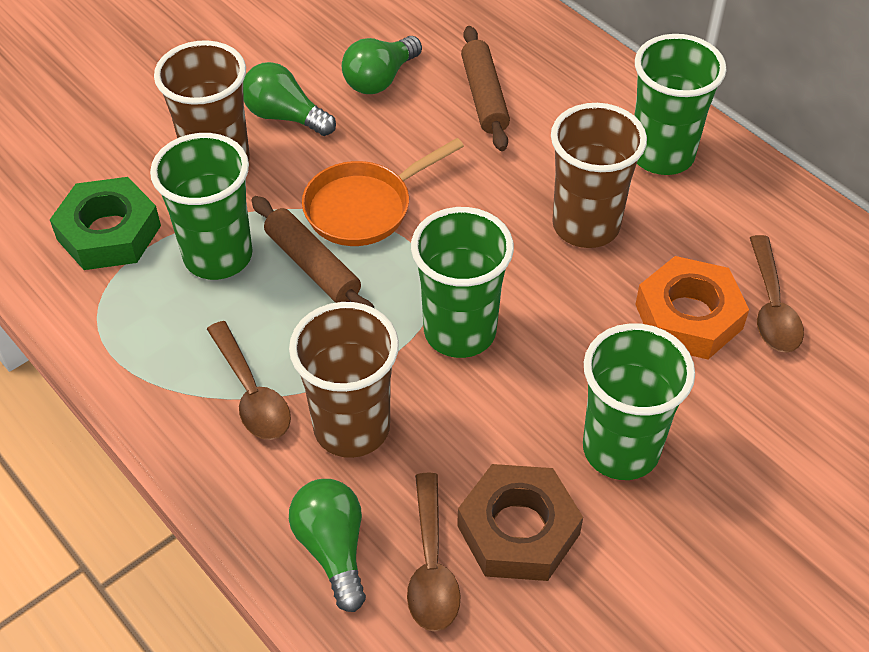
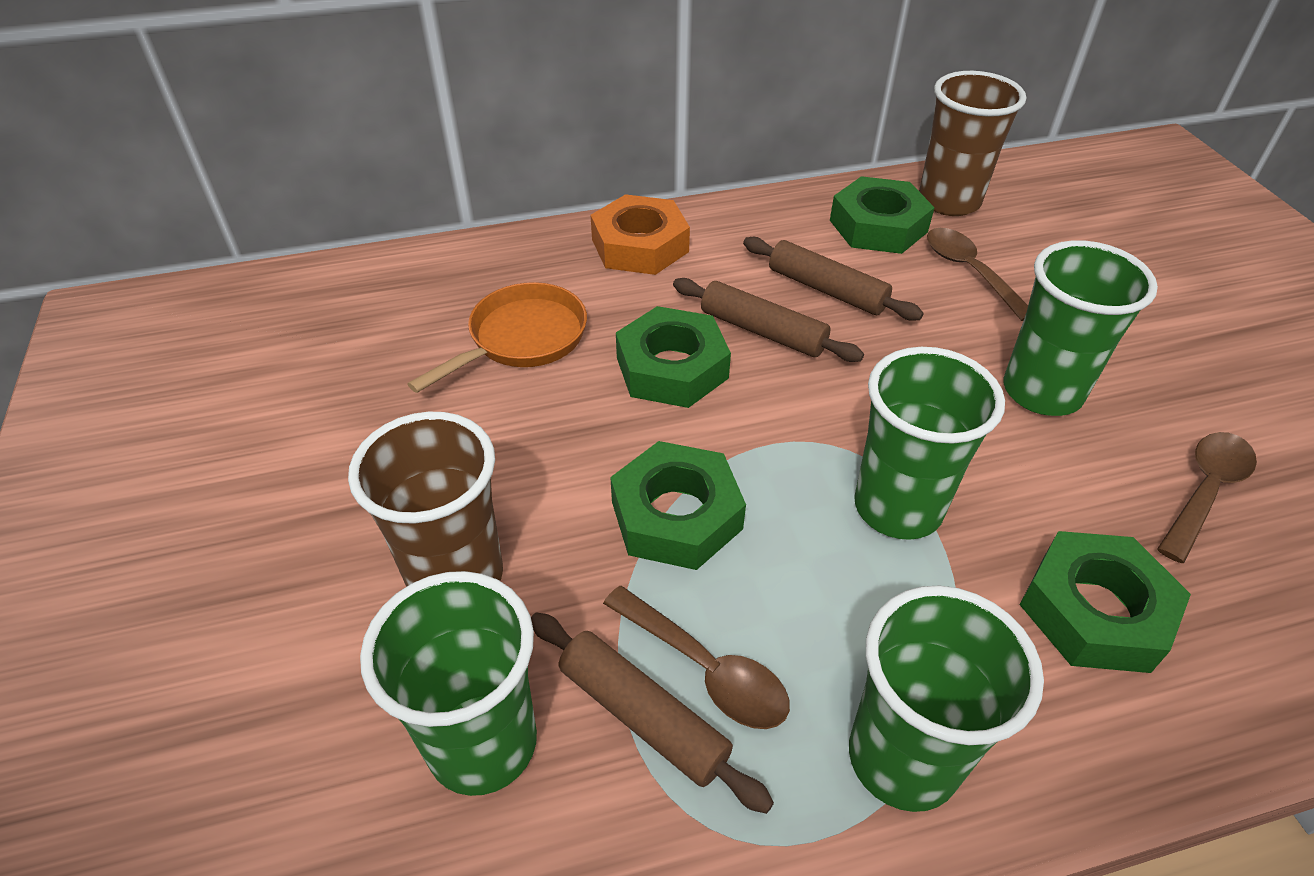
brown cup: 3 -> 2
brown nut: 1 -> 0
brown rolling pin: 2 -> 3
green light bulb: 3 -> 0
green nut: 1 -> 4

